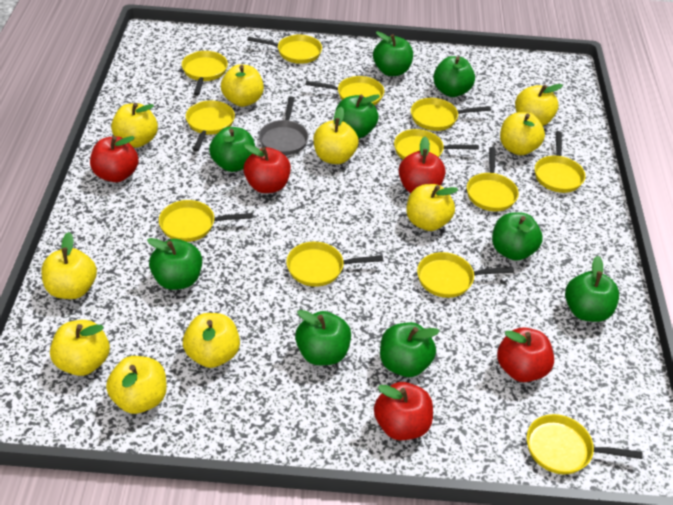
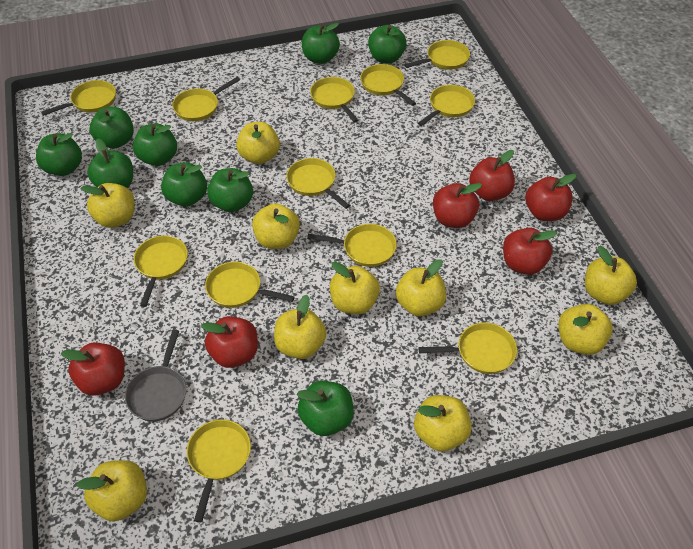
red apple: 5 -> 6

